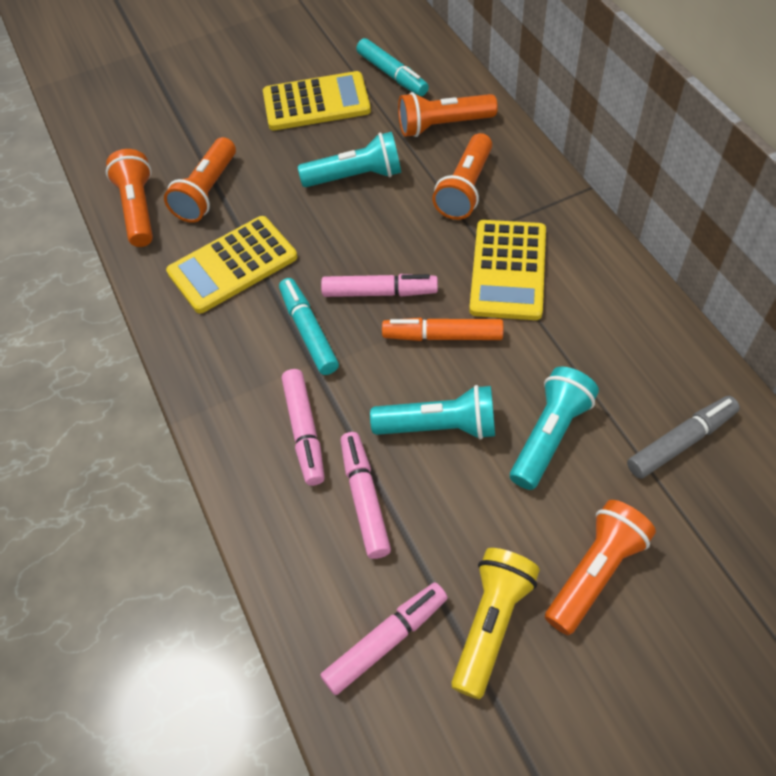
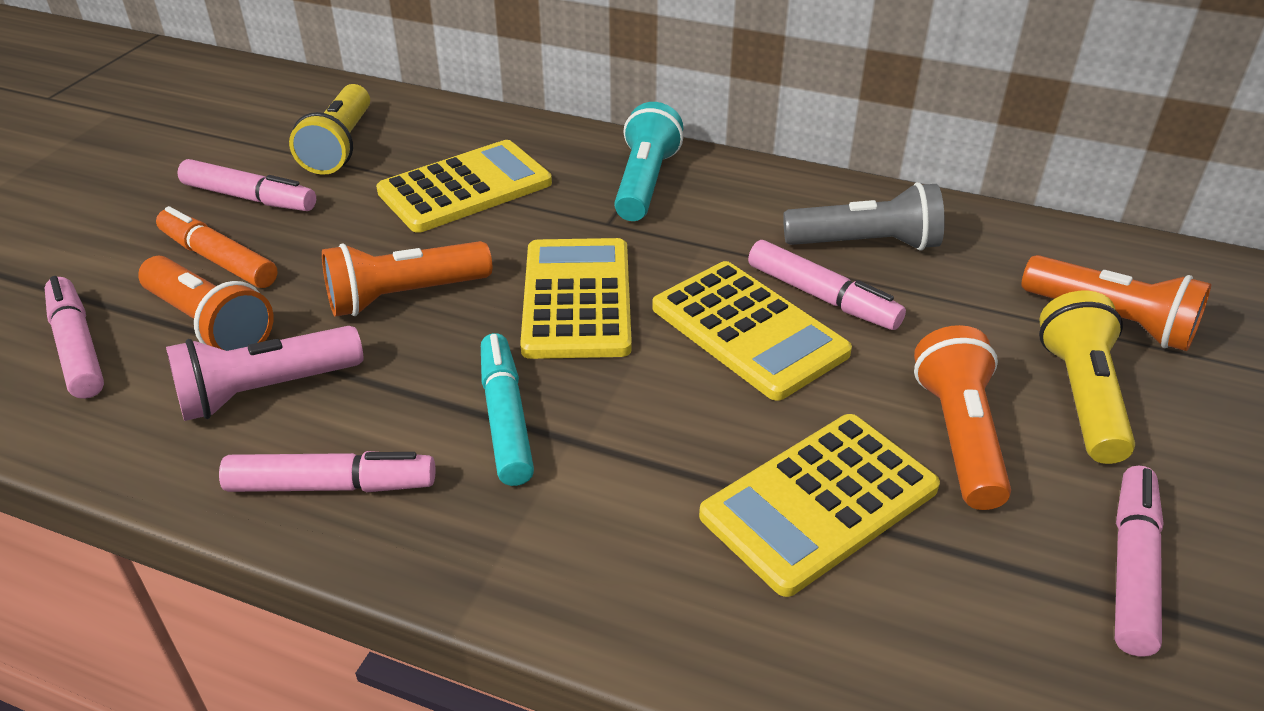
grey flashlight: 0 -> 1
grey marker: 1 -> 0
orange flashlight: 5 -> 4
pink flashlight: 0 -> 1
pink marker: 4 -> 5
turquoise flashlight: 3 -> 1
turquoise marker: 2 -> 1
yellow calculator: 3 -> 4
yellow flashlight: 1 -> 2

